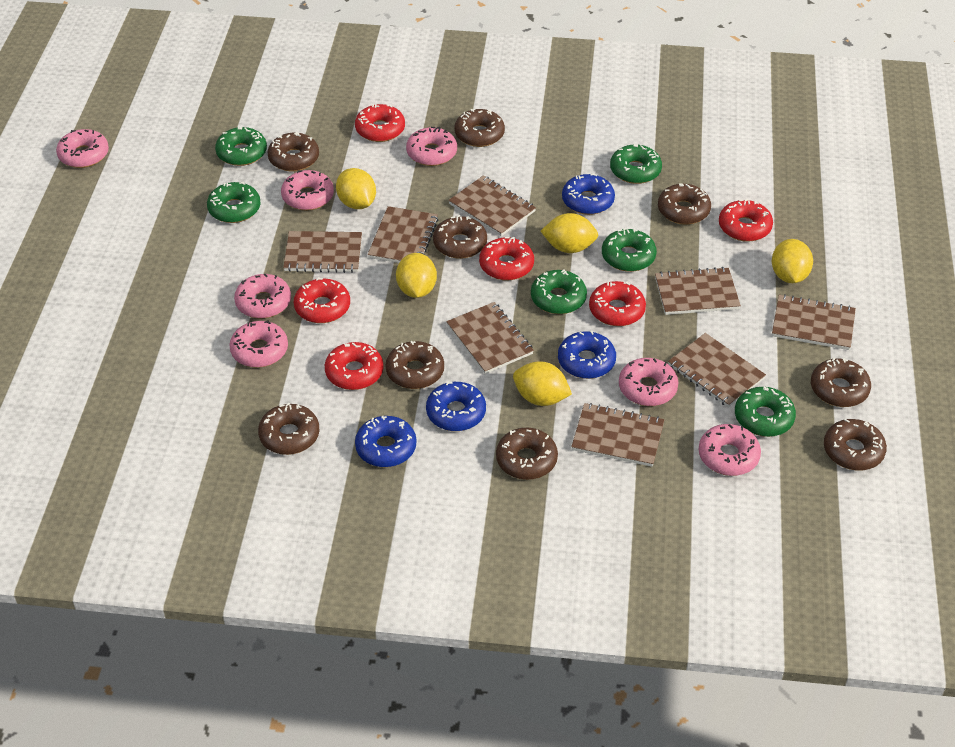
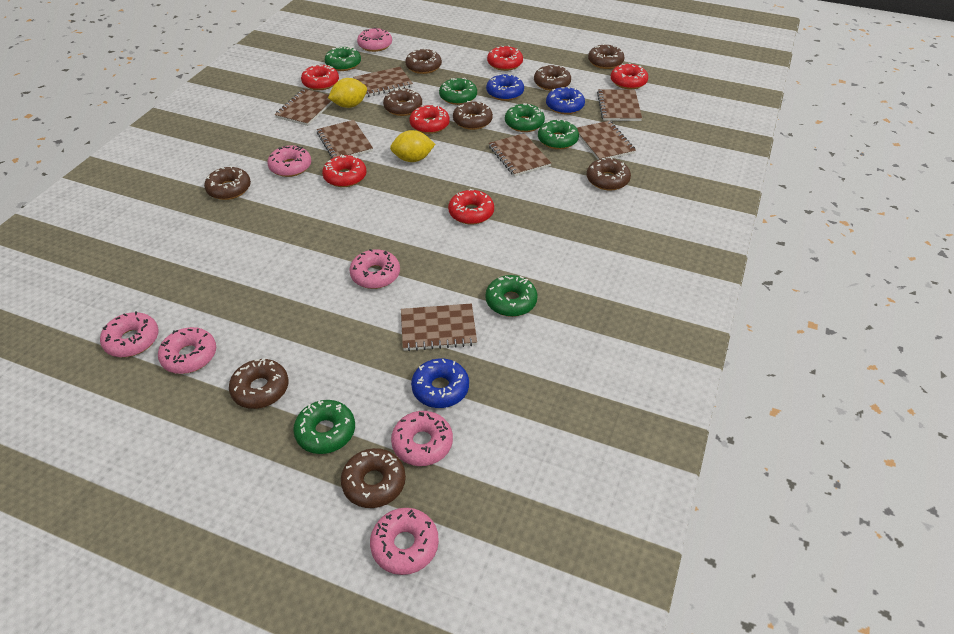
blue donut: 4 -> 3
brown notebook: 8 -> 7
yellow lemon: 5 -> 2

